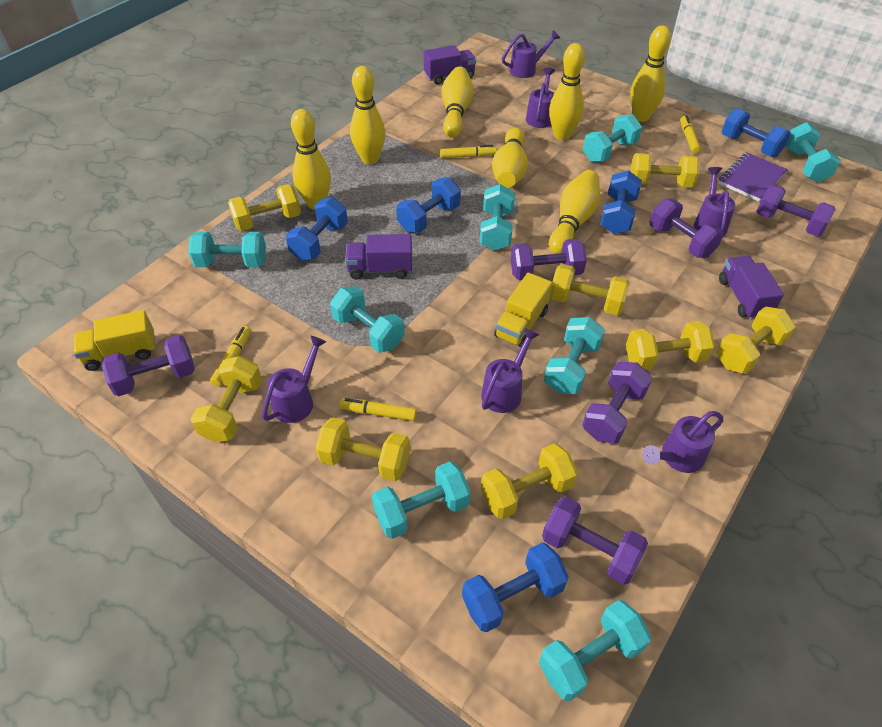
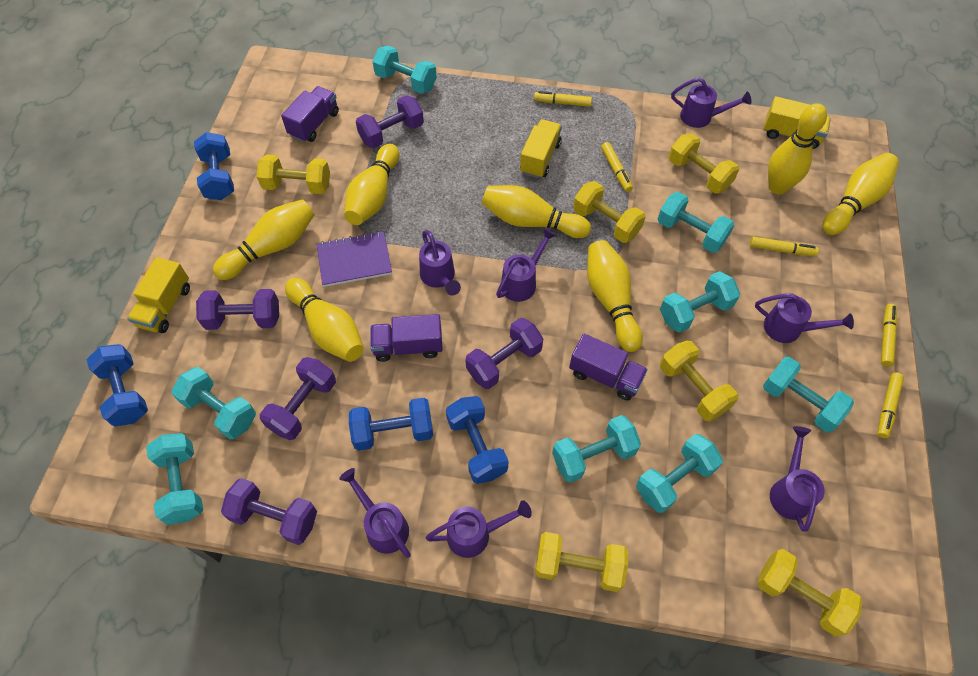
blue dumbbell: 5 -> 4
purple dumbbell: 6 -> 5
purple watering can: 6 -> 7
yellow dumbbell: 8 -> 6
yellow marker: 4 -> 5
yellow truck: 2 -> 3

